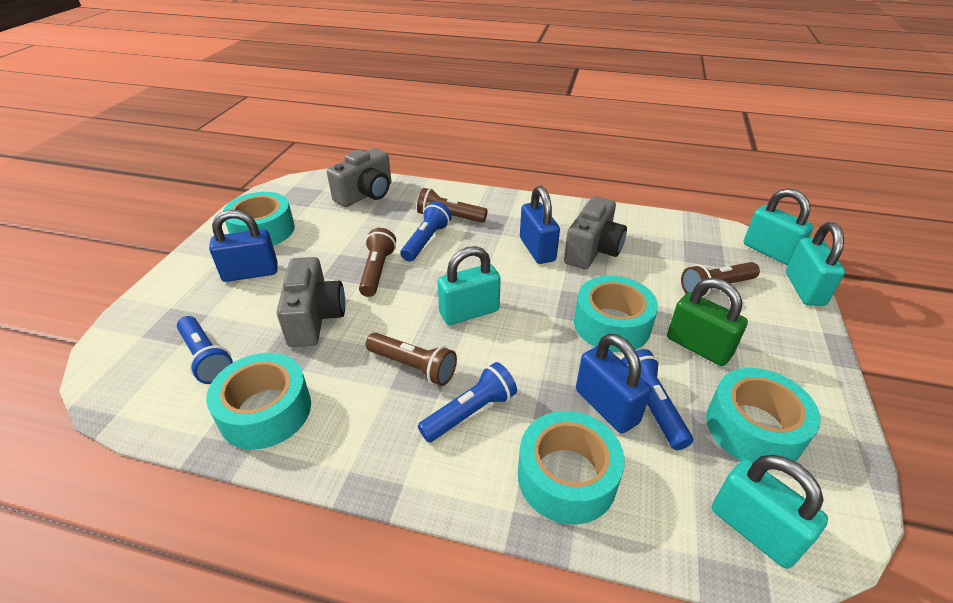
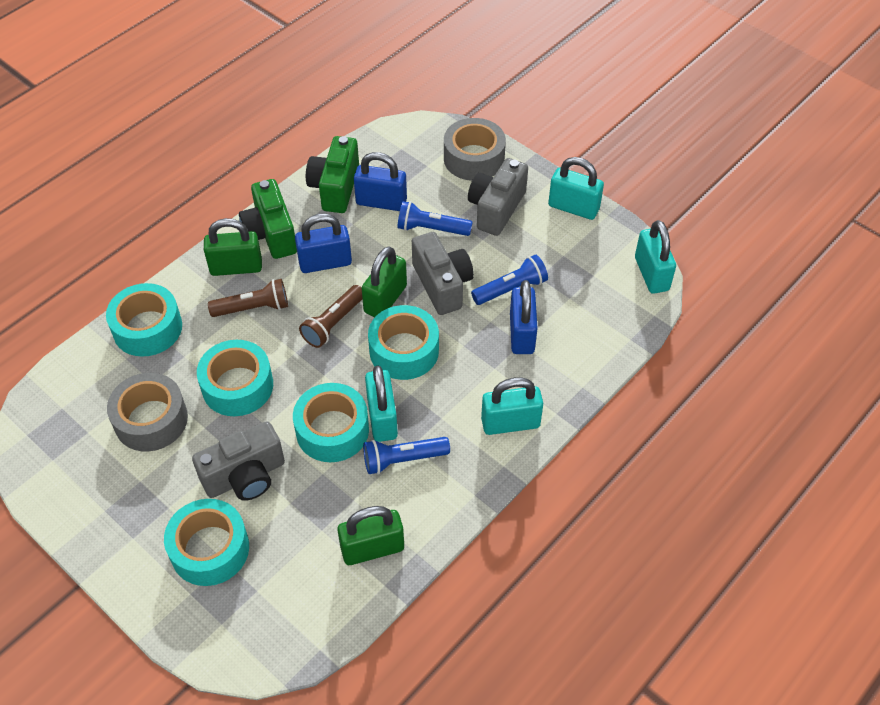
blue flashlight: 4 -> 3
brown flashlight: 4 -> 2
green camera: 0 -> 2
green padlock: 1 -> 3
grey tape: 0 -> 2

